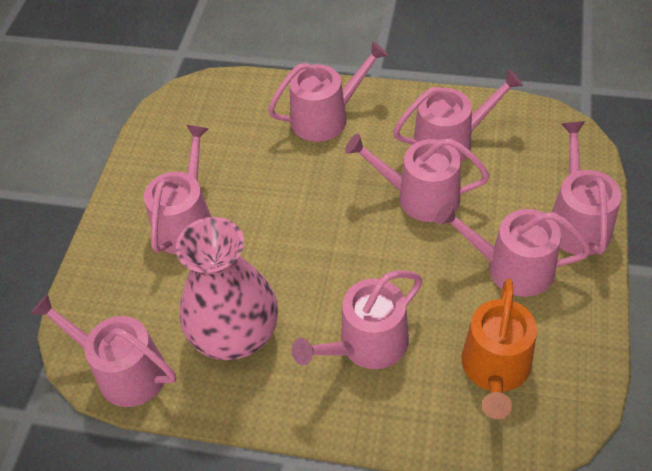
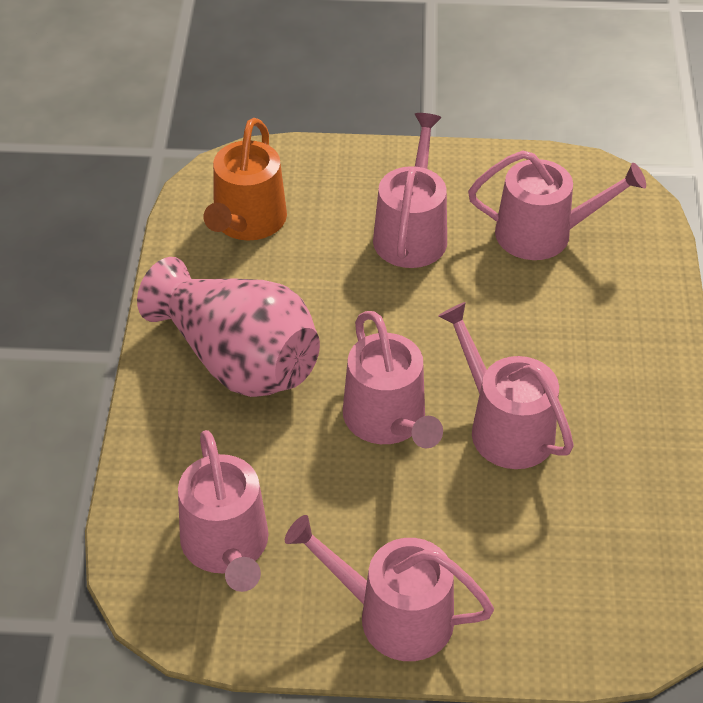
pink watering can: 8 -> 6

